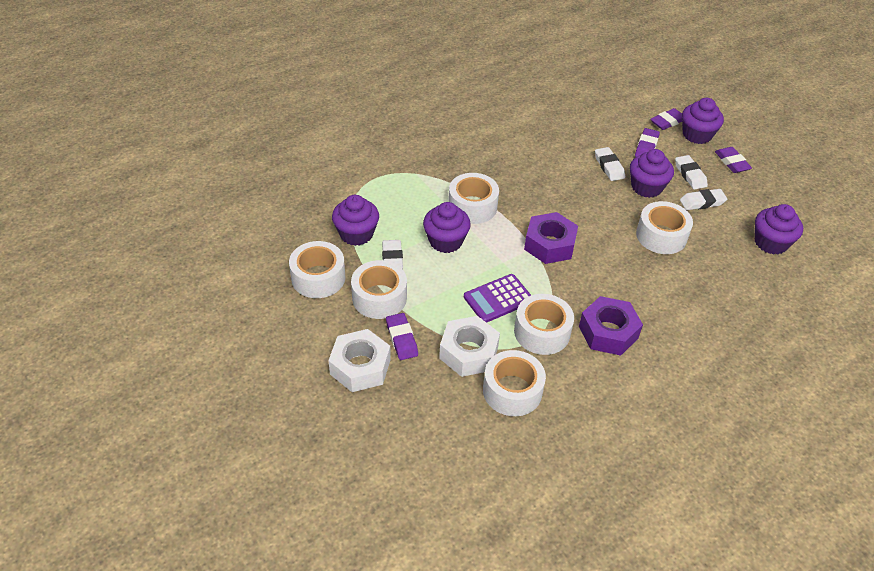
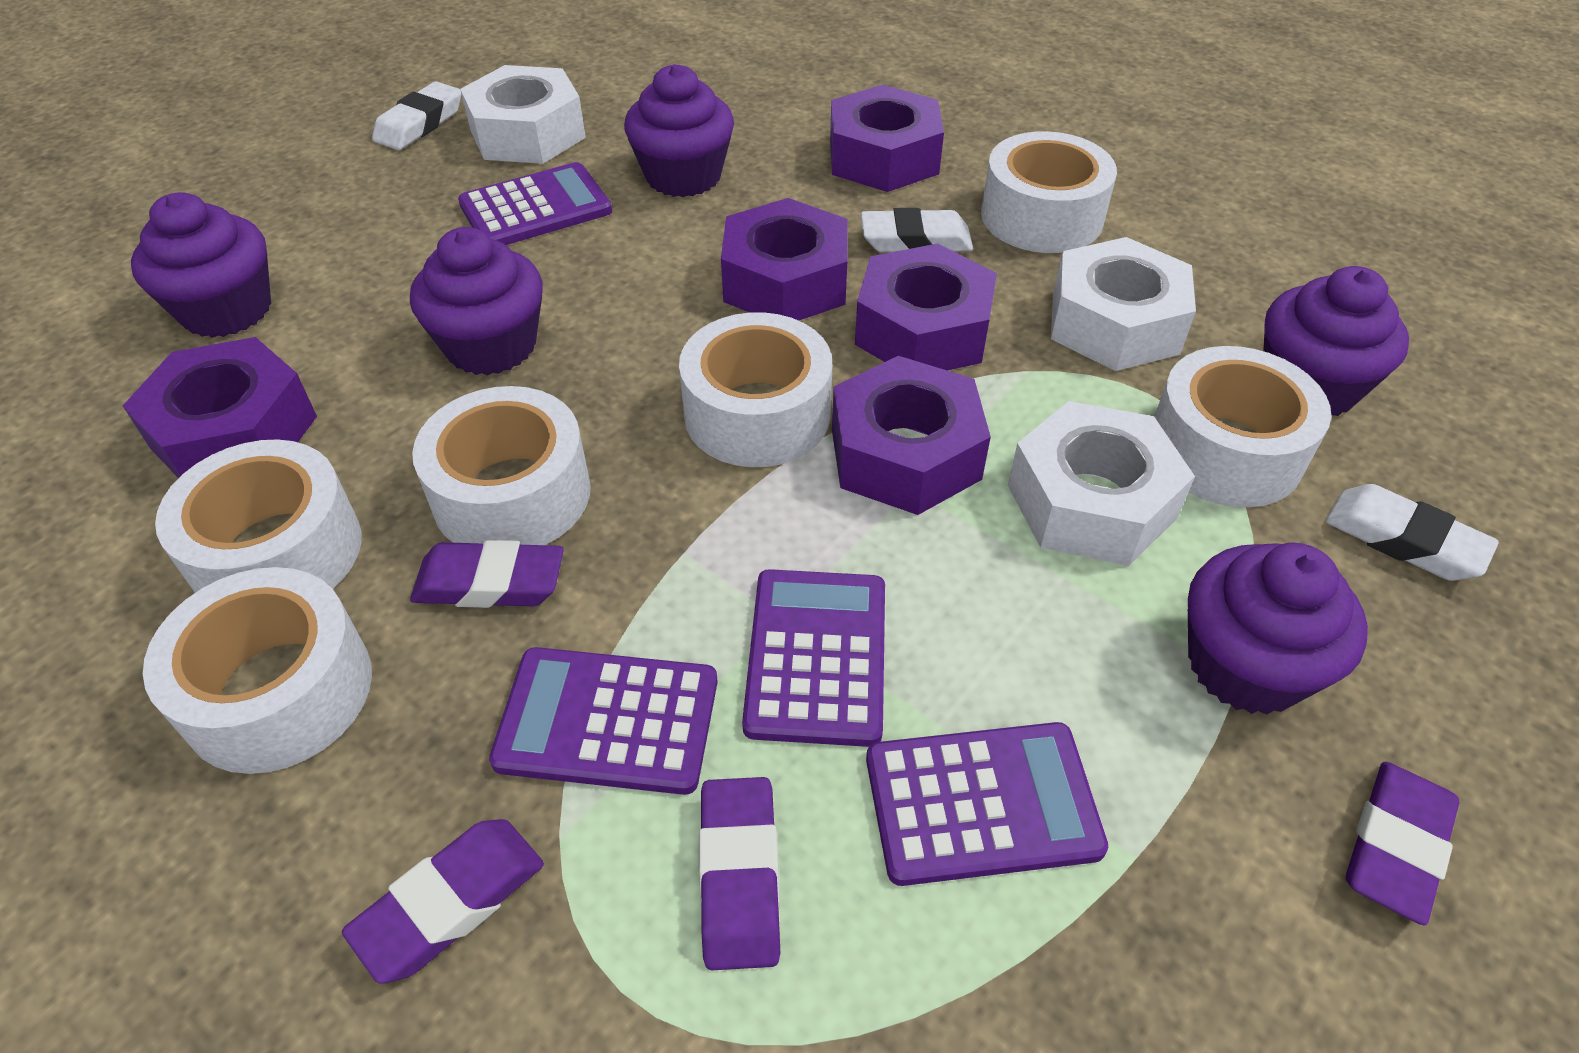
purple calculator: 1 -> 4
purple nut: 2 -> 5
white eraser: 4 -> 3
white nut: 2 -> 3

